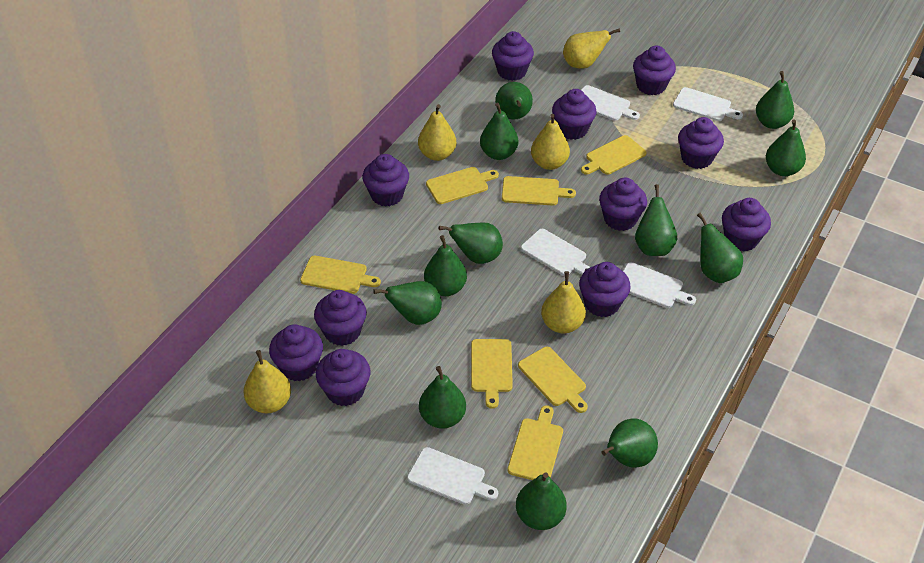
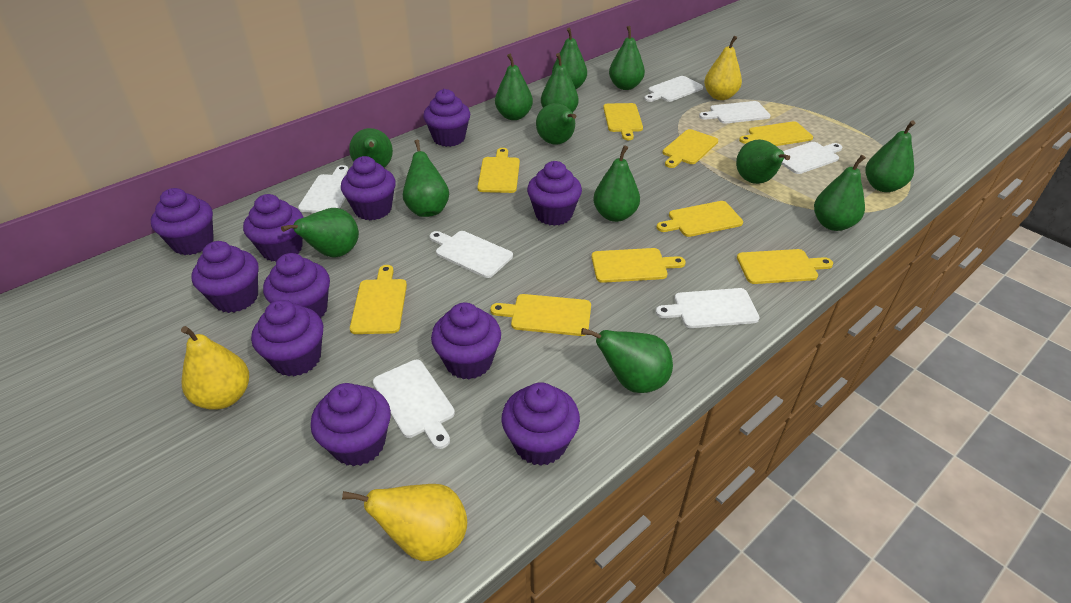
green pear: 12 -> 13
white cutting board: 5 -> 7
yellow cutting board: 7 -> 9
yellow pear: 5 -> 3

